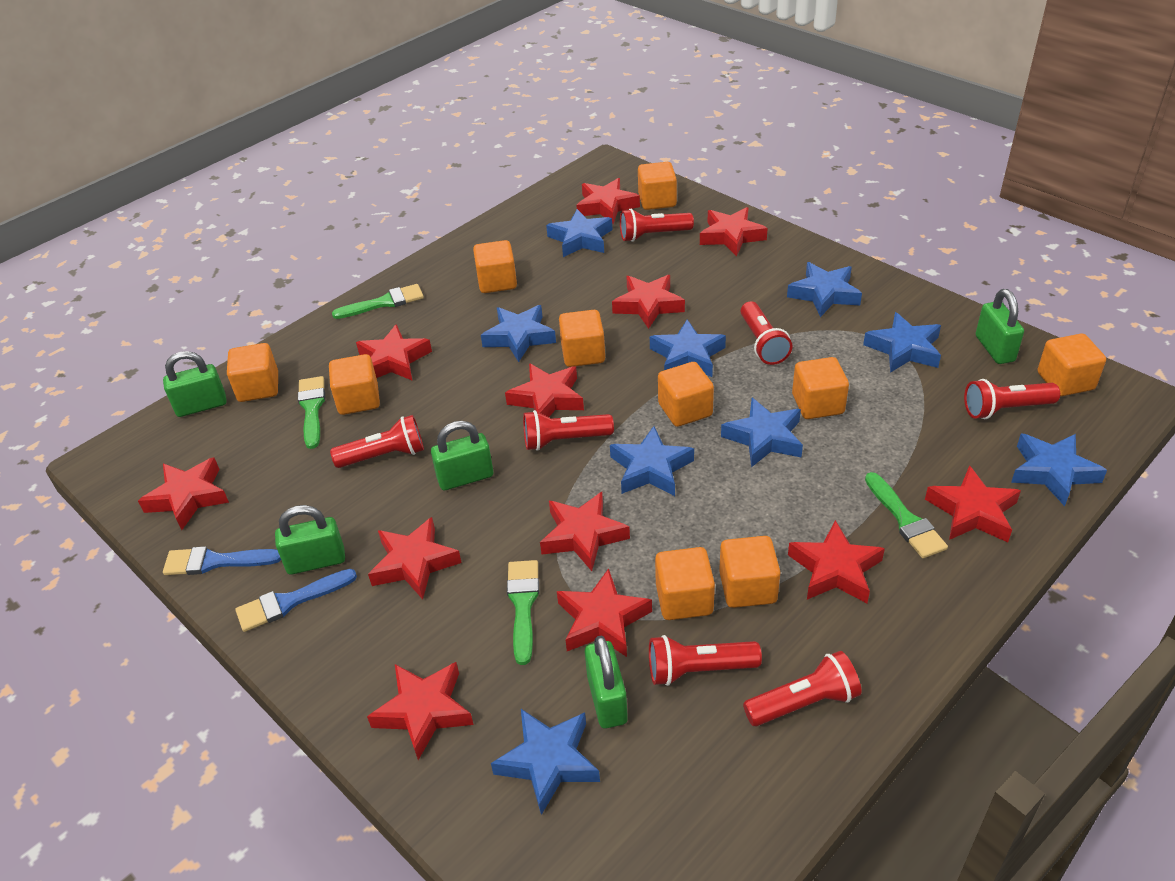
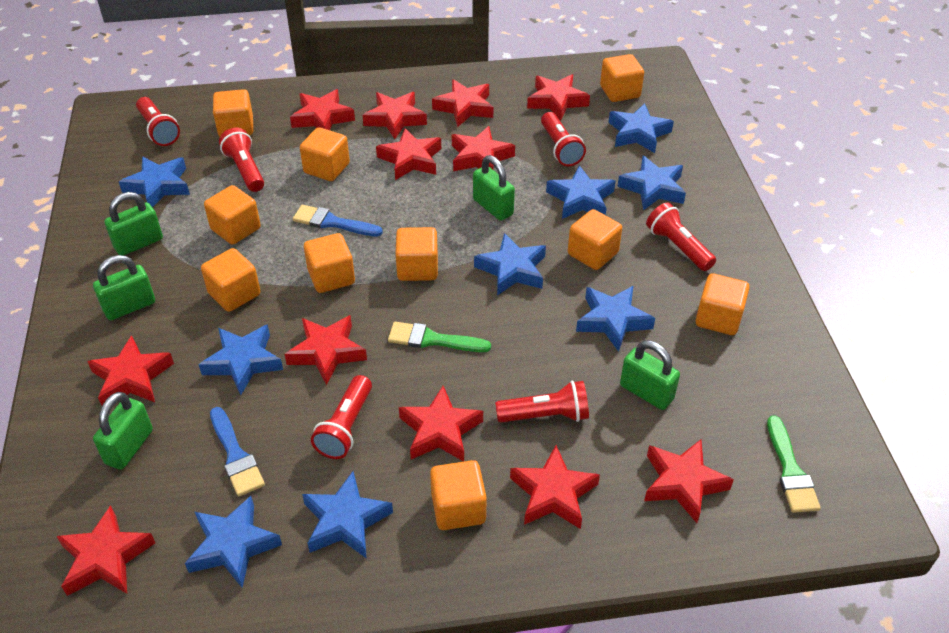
green brush: 4 -> 2
red flashlight: 7 -> 6

